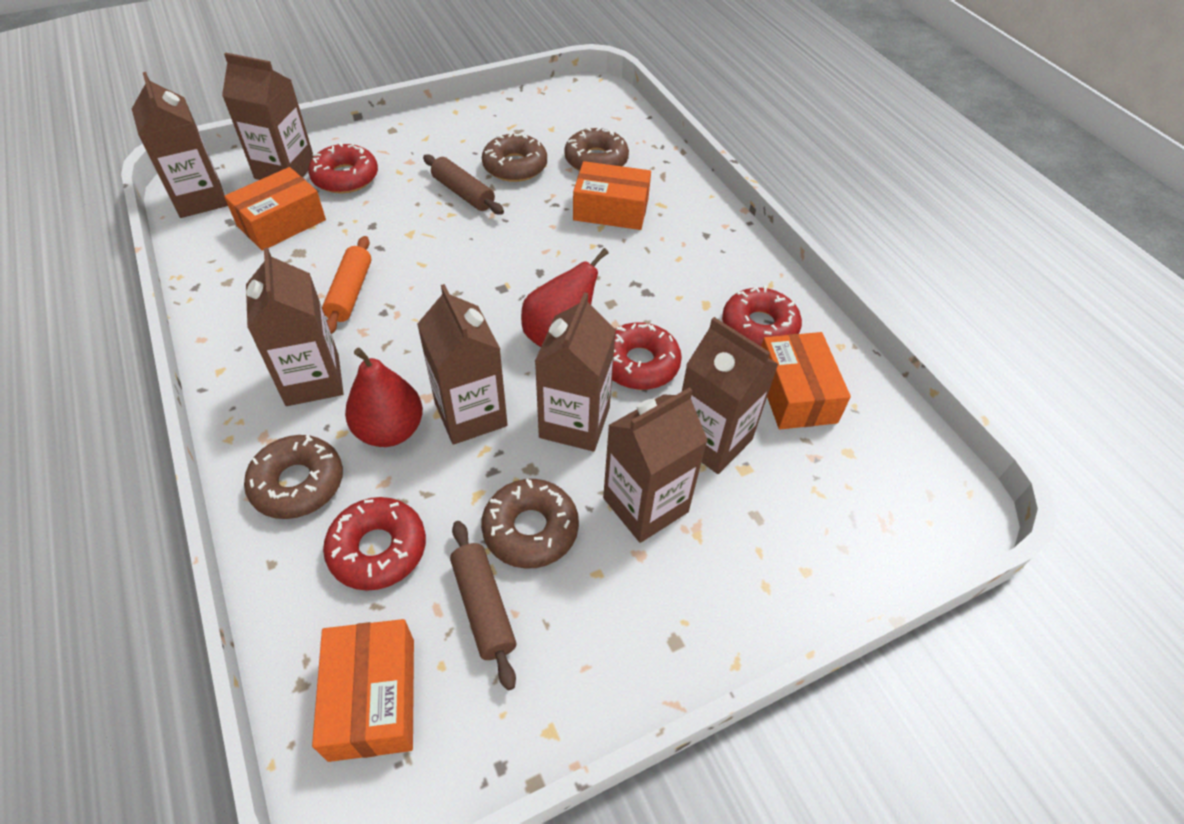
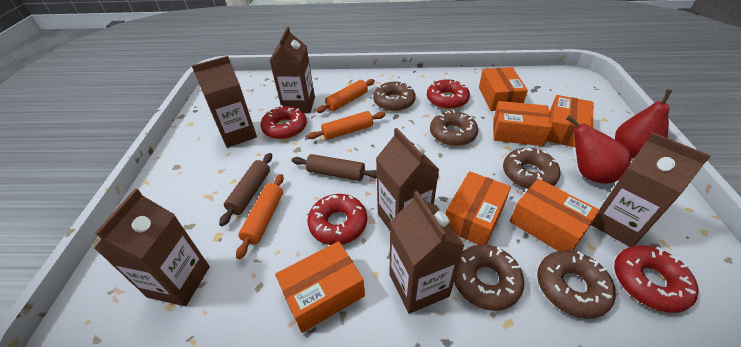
brown carton: 7 -> 6
brown donut: 4 -> 5
orange box: 4 -> 6
orange rolling pin: 1 -> 3

